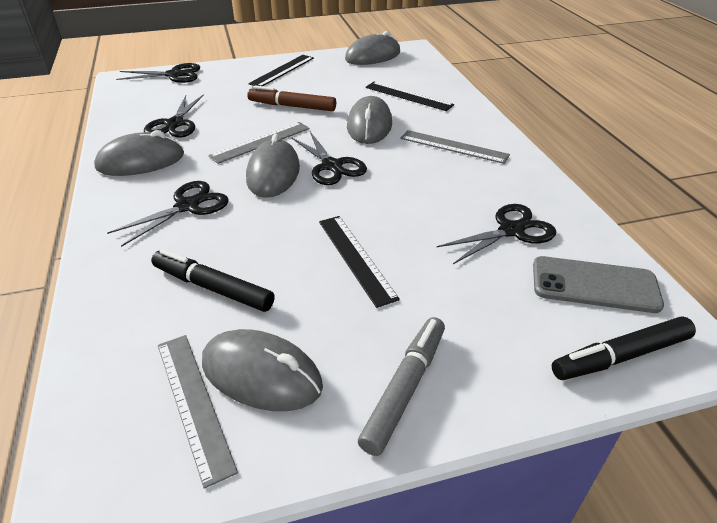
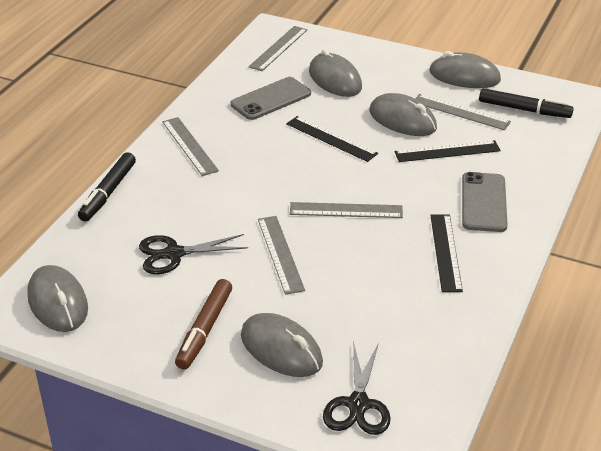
black scissors: 5 -> 2
grey marker: 1 -> 0
grey phone: 1 -> 2
grey ruler: 3 -> 5

